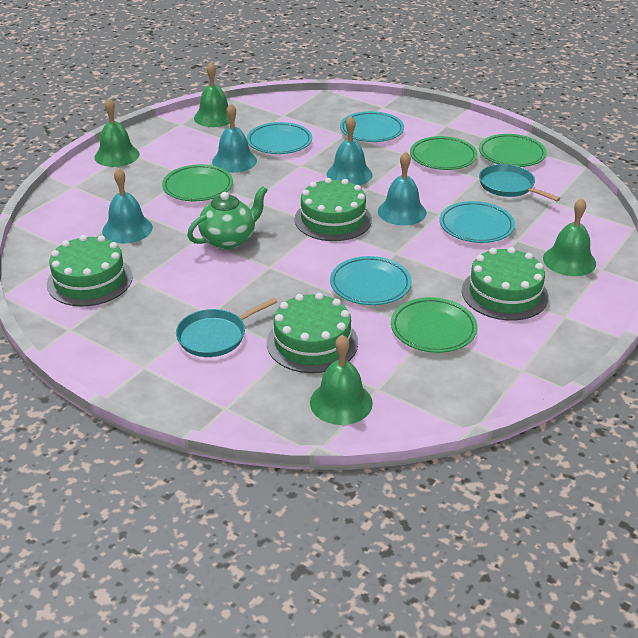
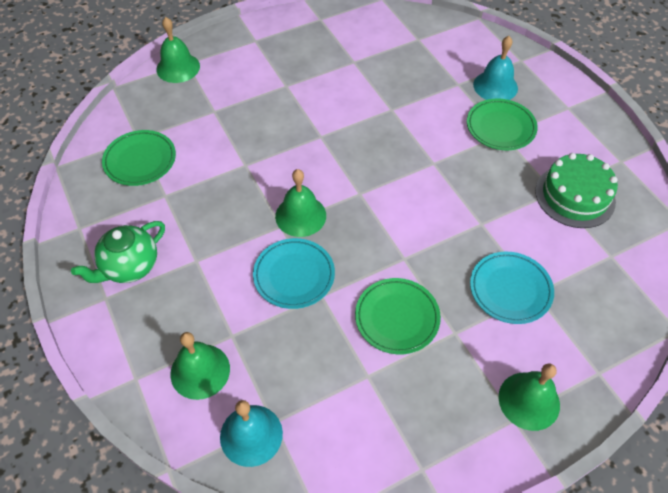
green cake: 4 -> 1
green plate: 4 -> 3
turquoise bell: 4 -> 2
turquoise pan: 2 -> 0
turquoise plate: 4 -> 2

